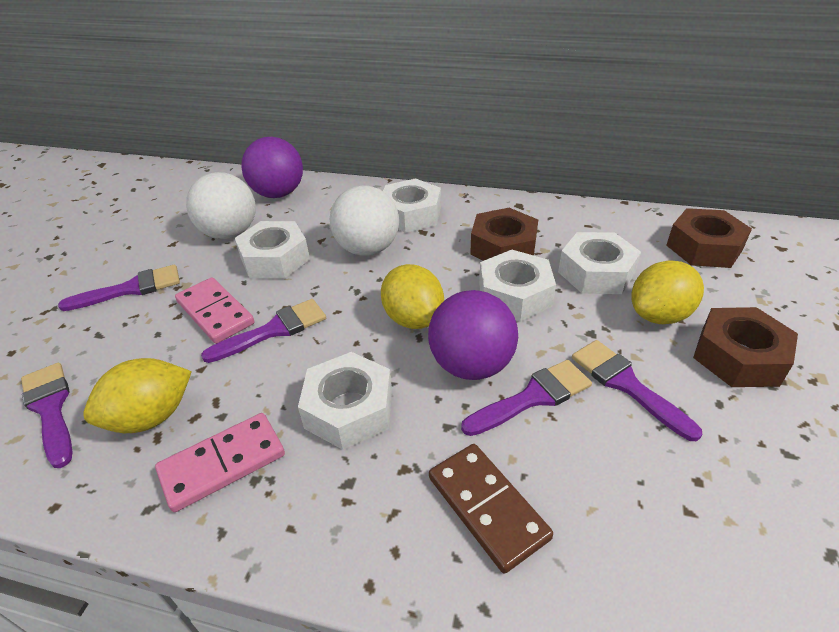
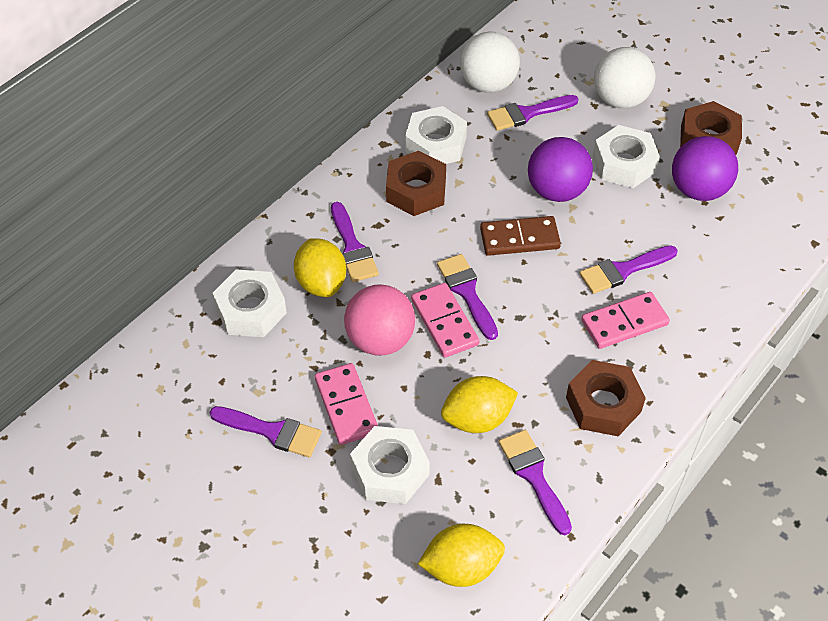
pink ball: 0 -> 1
pink domino: 2 -> 3
purple brush: 5 -> 6
white nut: 5 -> 4

